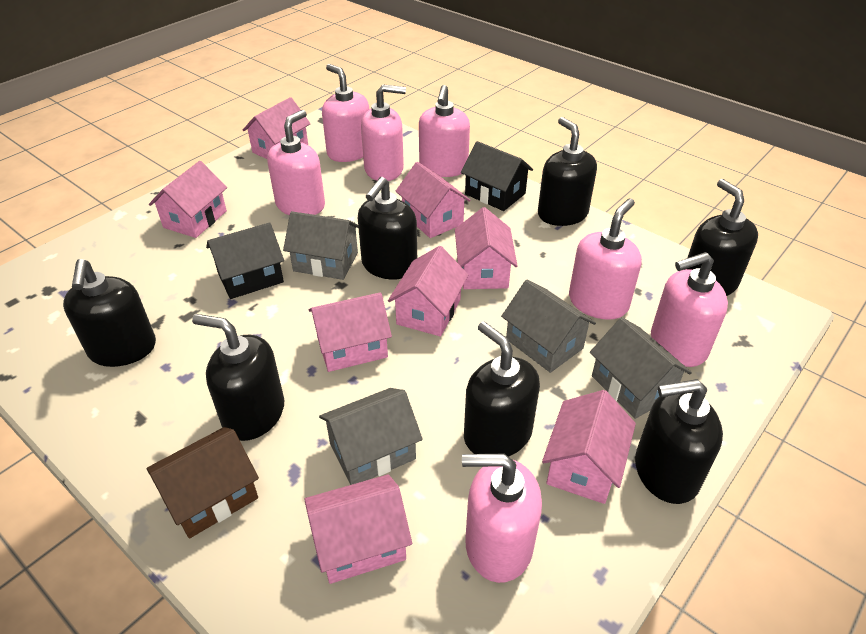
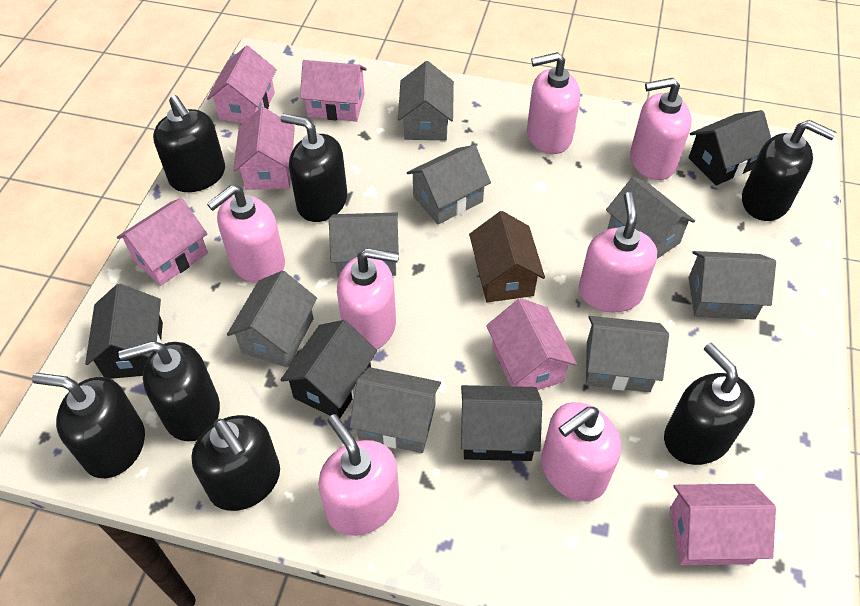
black house: 2 -> 4
grey house: 4 -> 8
pink house: 8 -> 6

